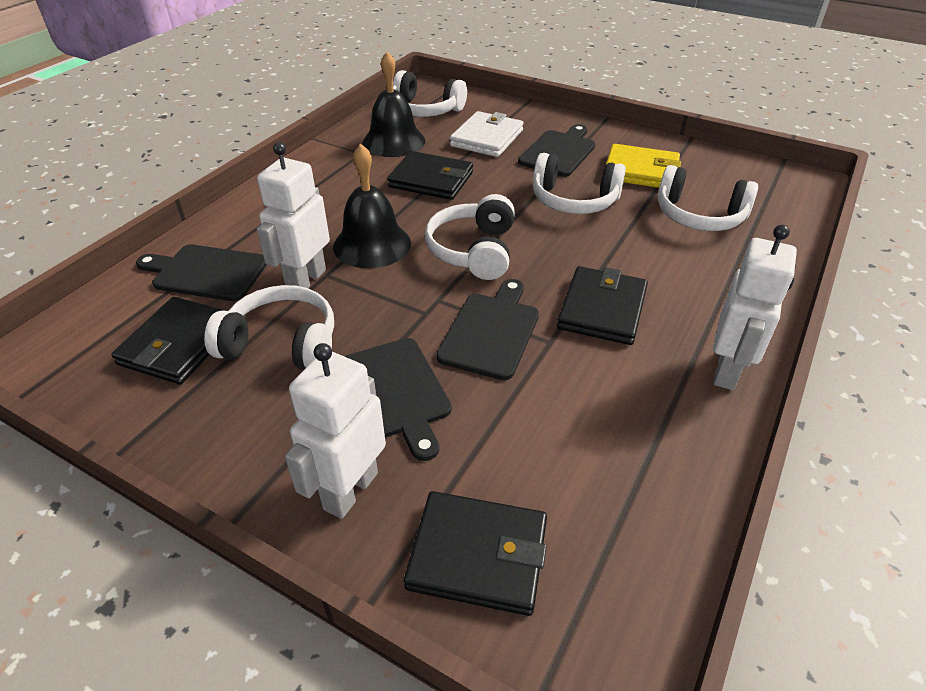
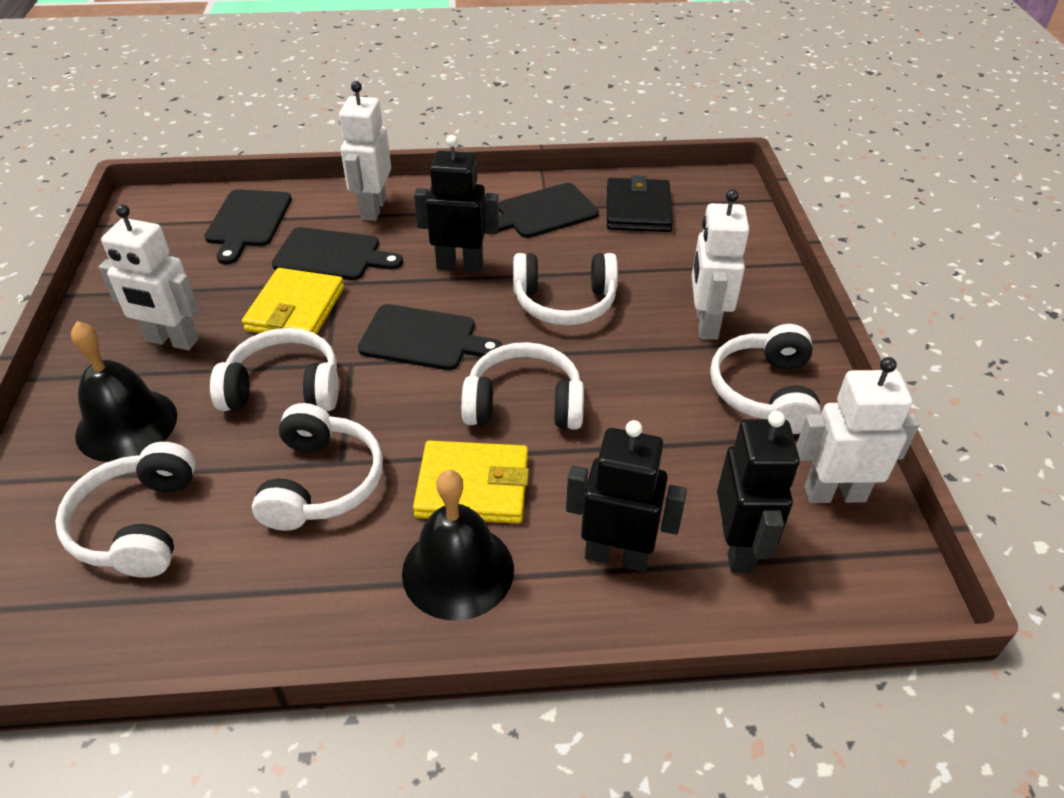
black robot: 0 -> 3
black wallet: 4 -> 1
white headphones: 5 -> 6
white robot: 3 -> 4
white wallet: 1 -> 0
yellow wallet: 1 -> 2

